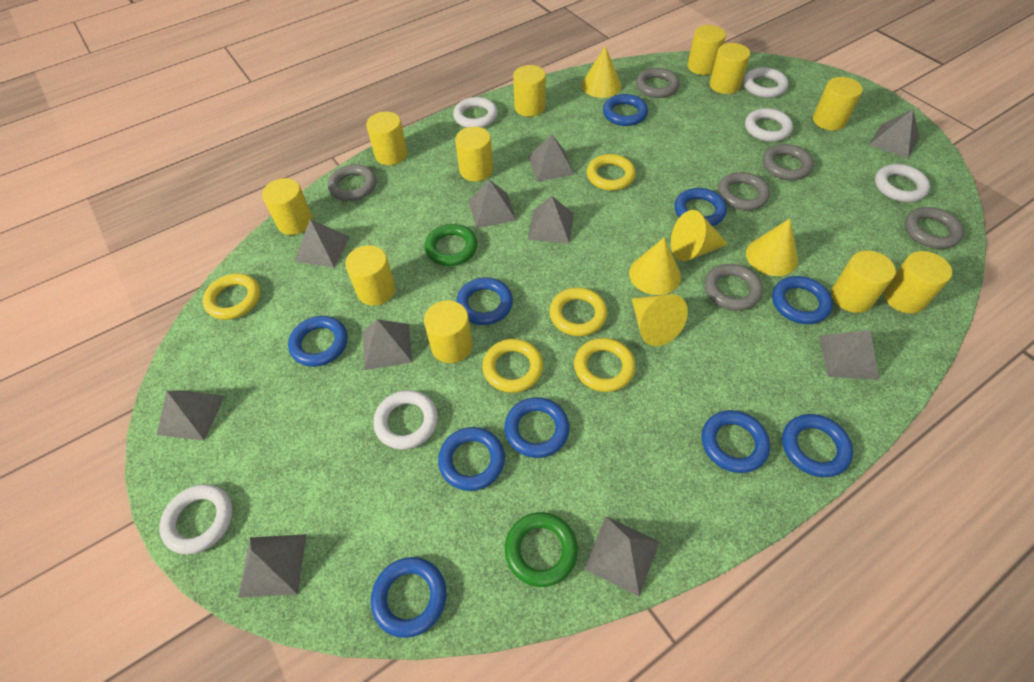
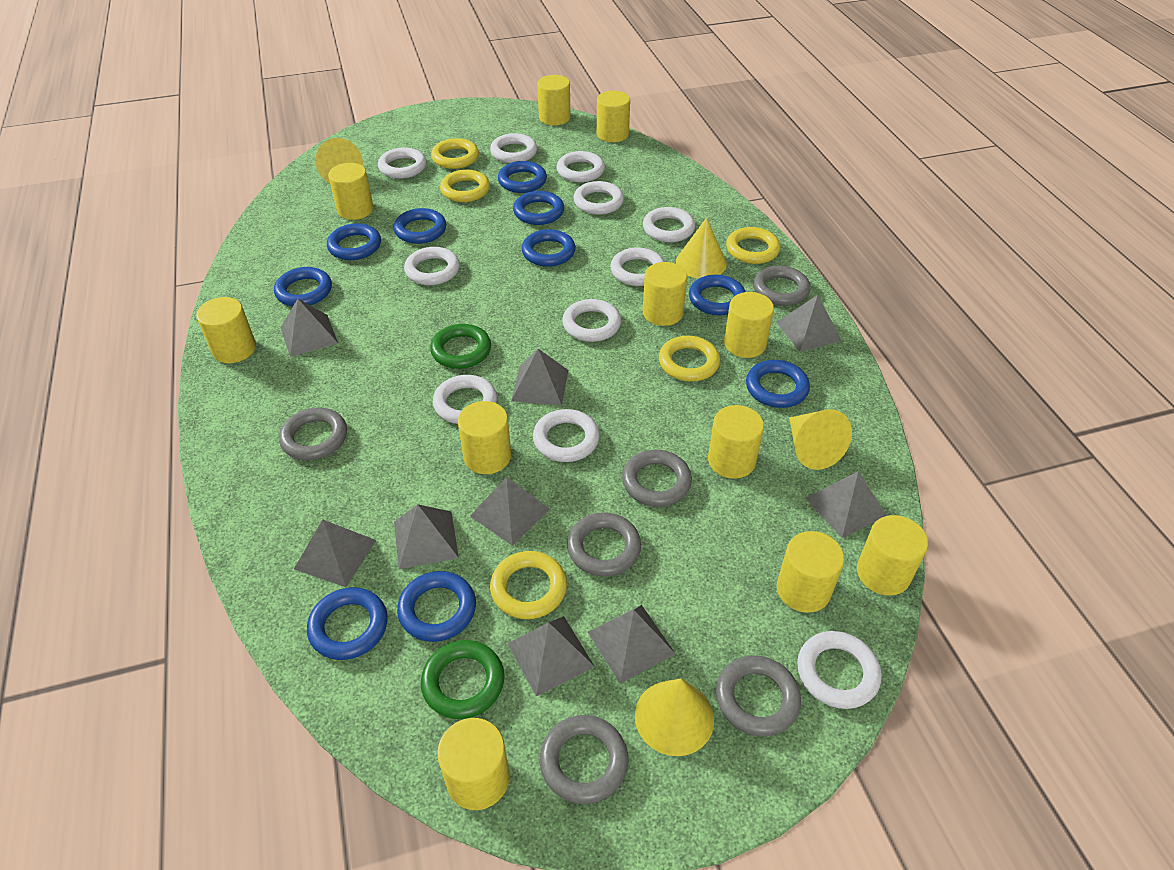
grey pyramid: 10 -> 9
white ring: 6 -> 11
yellow cone: 5 -> 4

